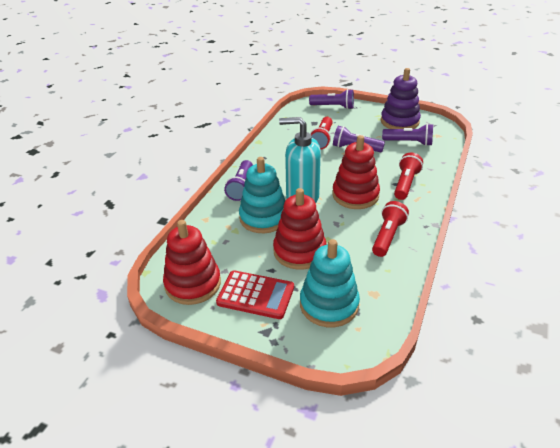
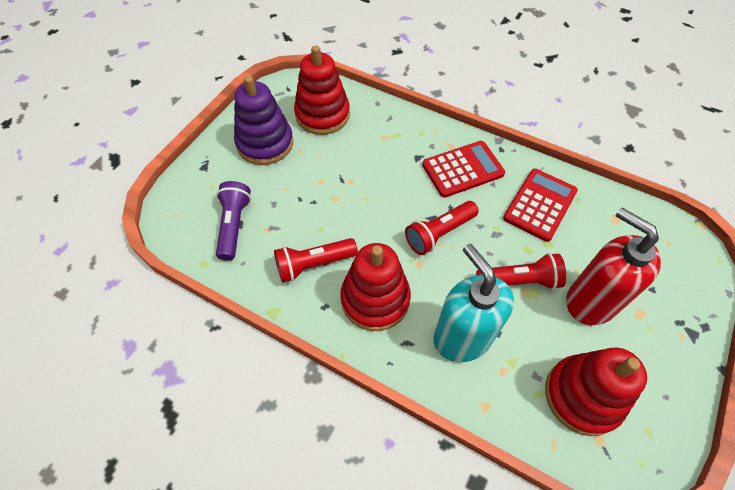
purple flashlight: 4 -> 1
red calculator: 1 -> 2
red soap dispenser: 0 -> 1
turquoise stacking toy: 2 -> 0

